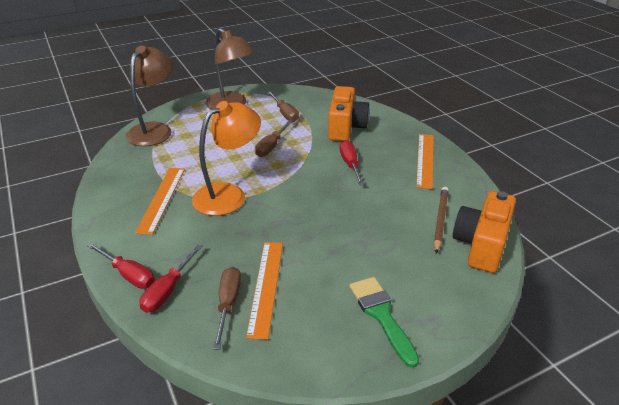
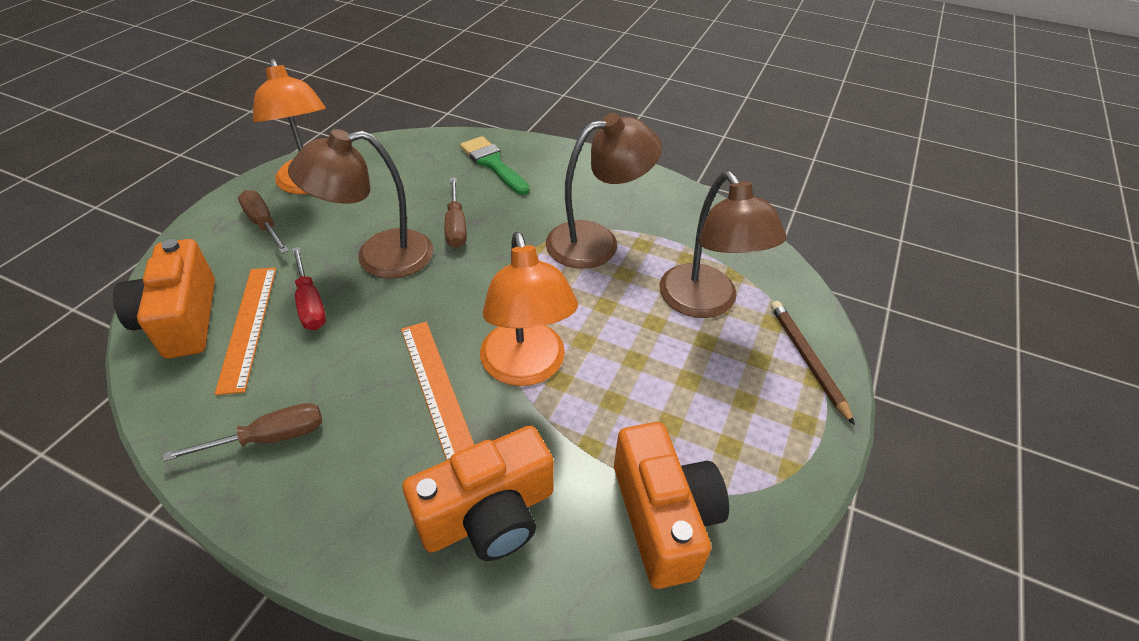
brown lamp: 2 -> 3
orange camera: 2 -> 3
orange lamp: 1 -> 2
orange ruler: 3 -> 2
red screwdriver: 3 -> 1

